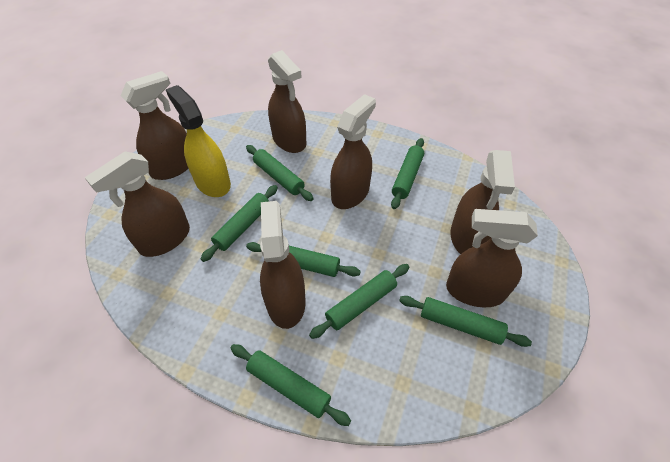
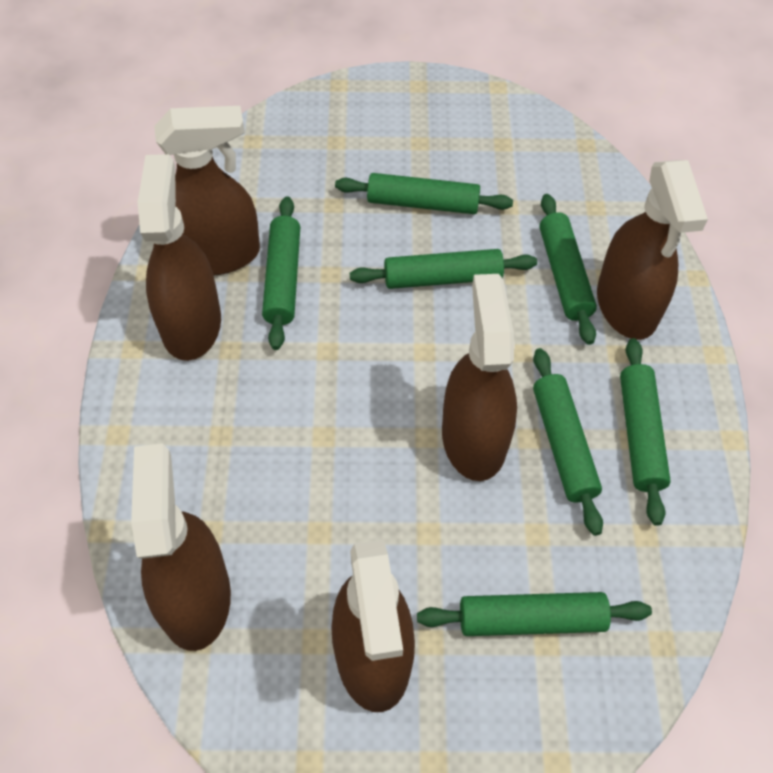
brown spray bottle: 7 -> 6
yellow spray bottle: 1 -> 0

